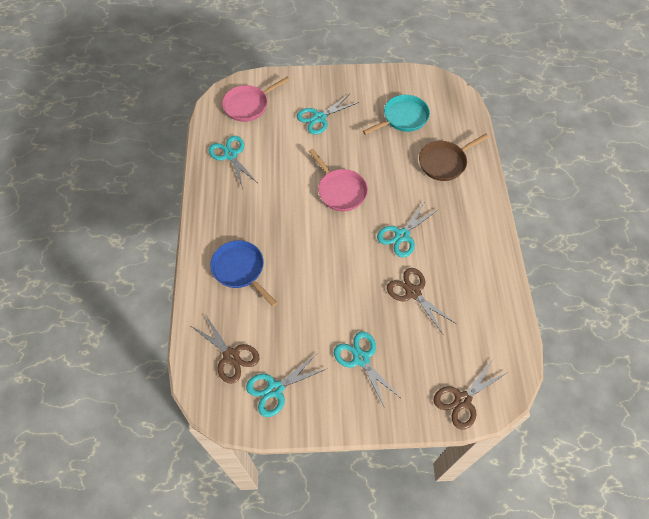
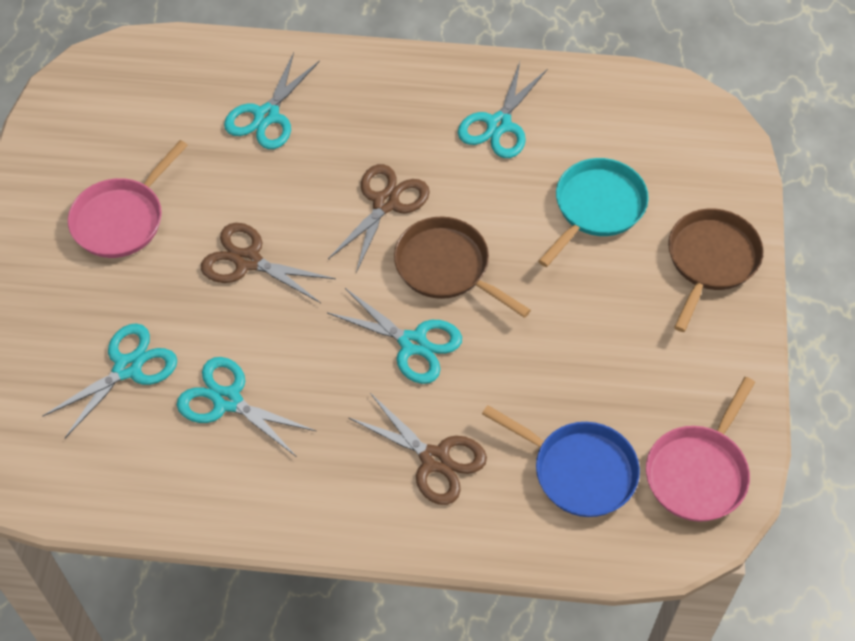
brown pan: 1 -> 2

